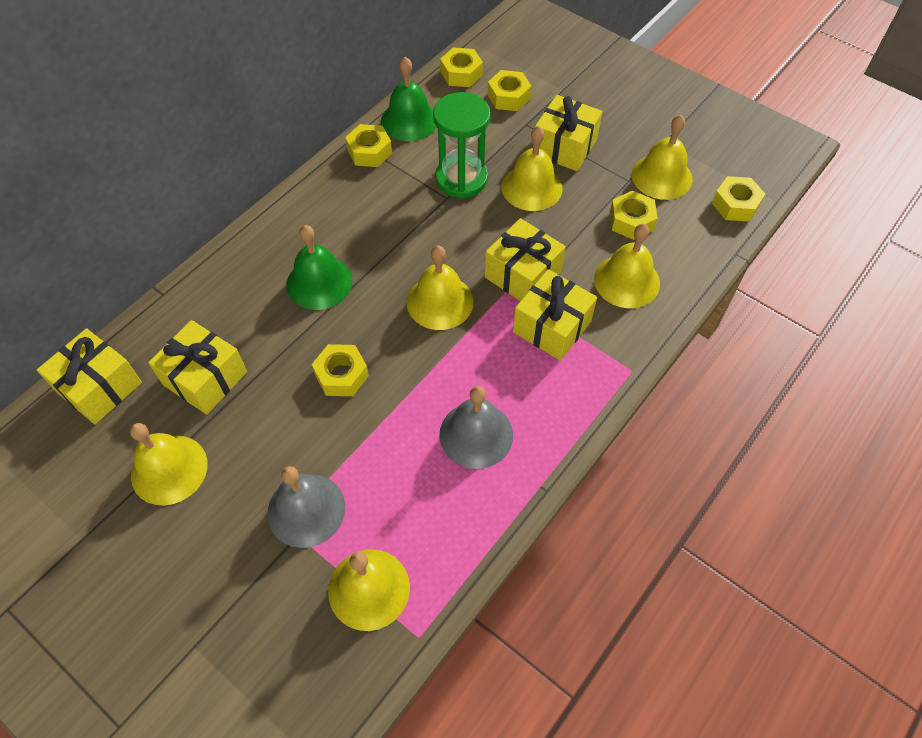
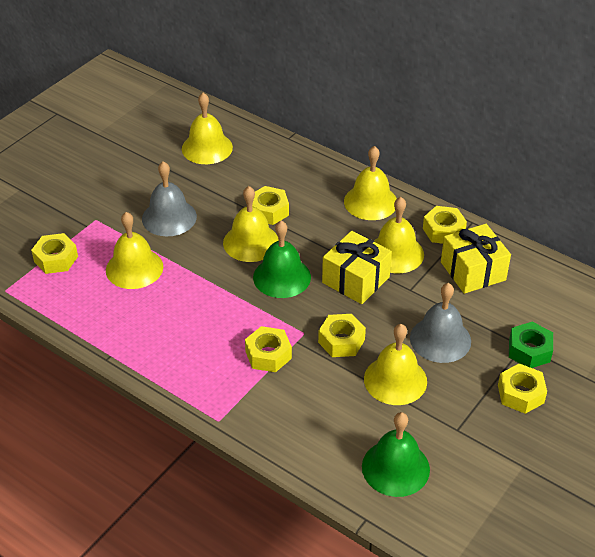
green hourglass: 1 -> 0
green nut: 0 -> 1
yellow gift: 5 -> 2

